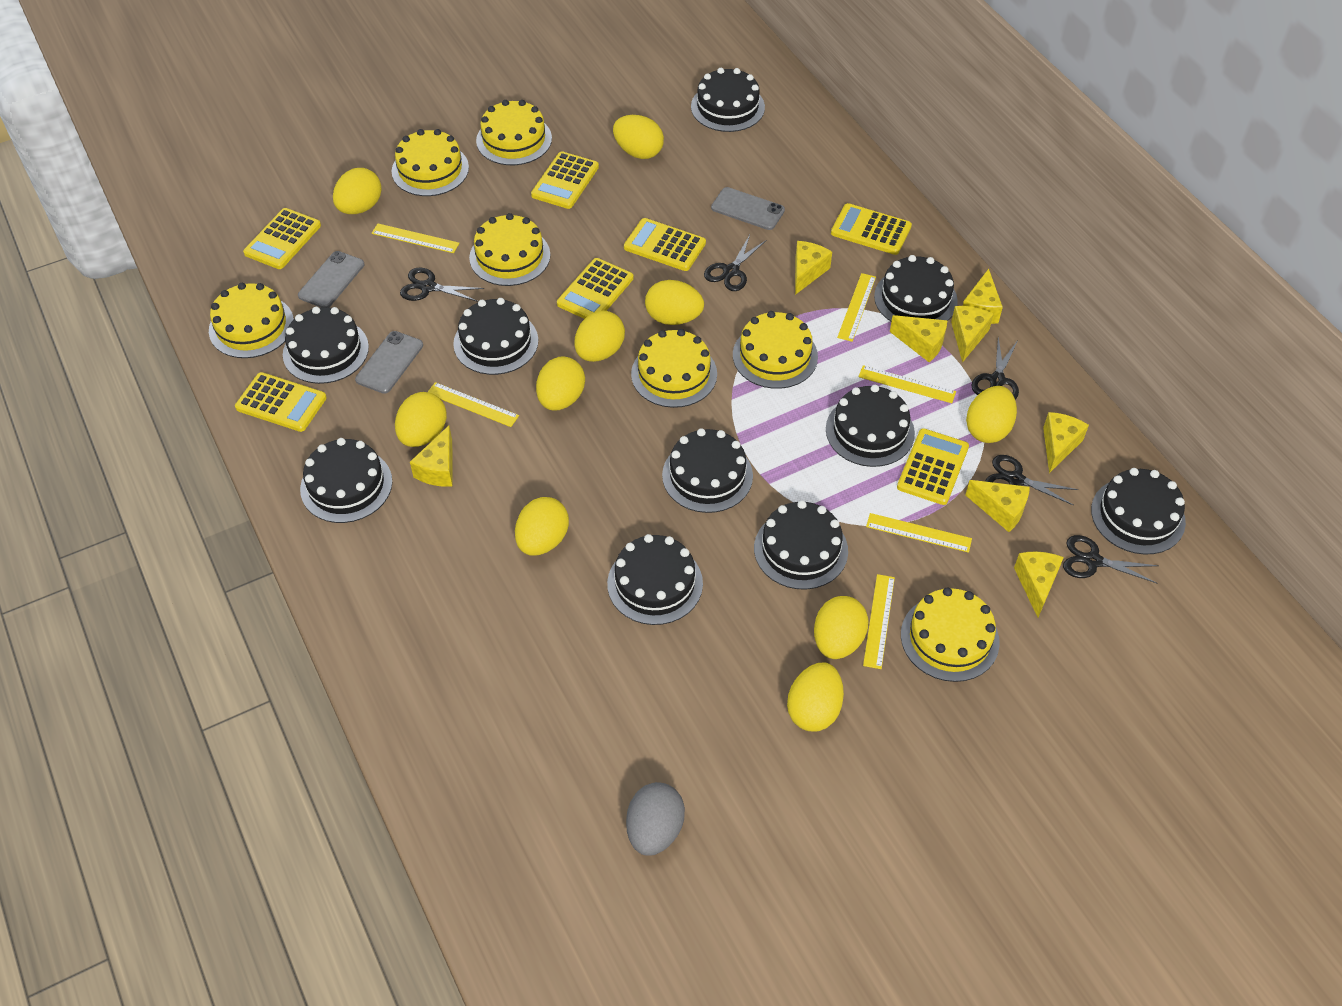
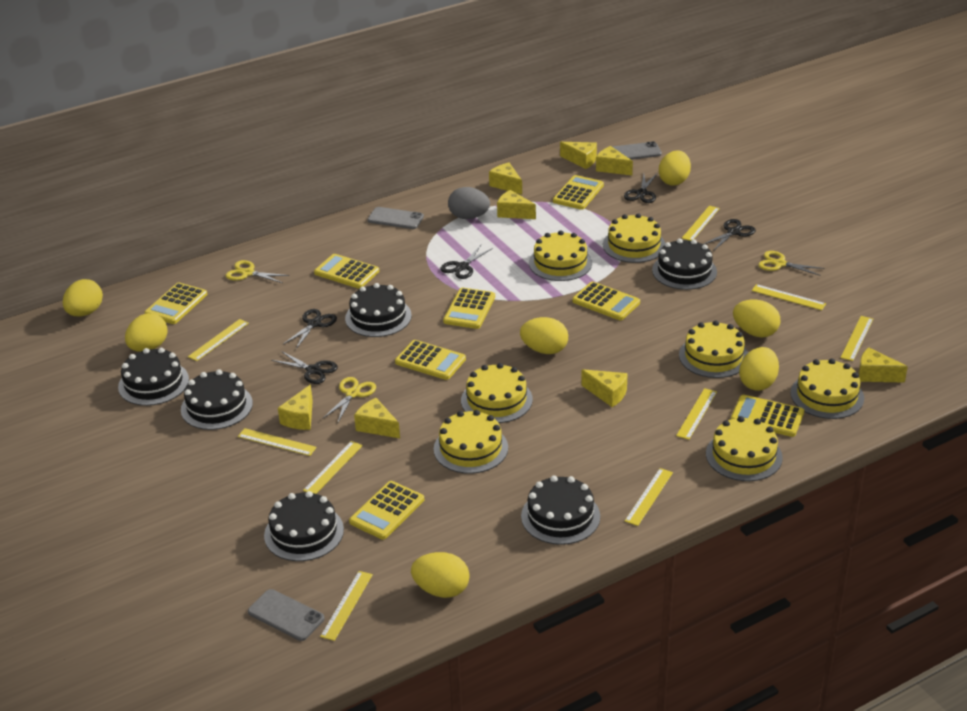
black cake: 10 -> 6
yellow calculator: 7 -> 8
yellow egg: 10 -> 7
yellow ruler: 6 -> 9
yellow scissors: 0 -> 3

